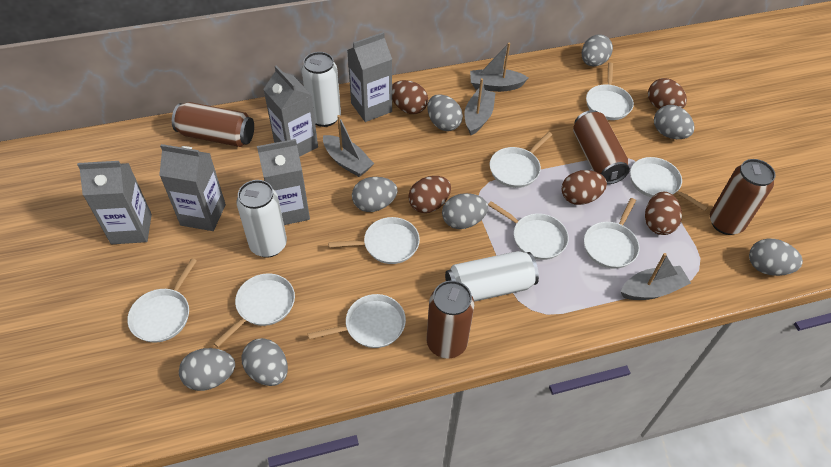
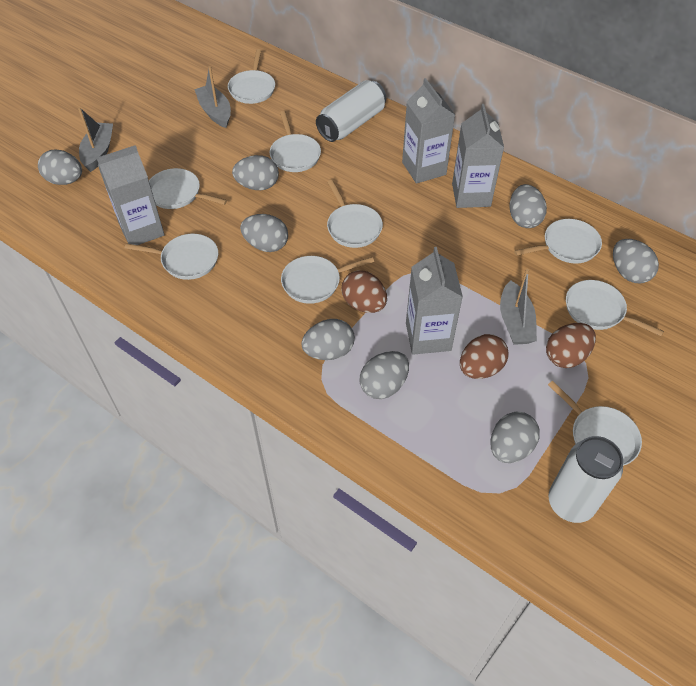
brown can: 4 -> 0
brown egg: 5 -> 3
grey boat: 4 -> 3
grey carton: 5 -> 4
white can: 3 -> 2

